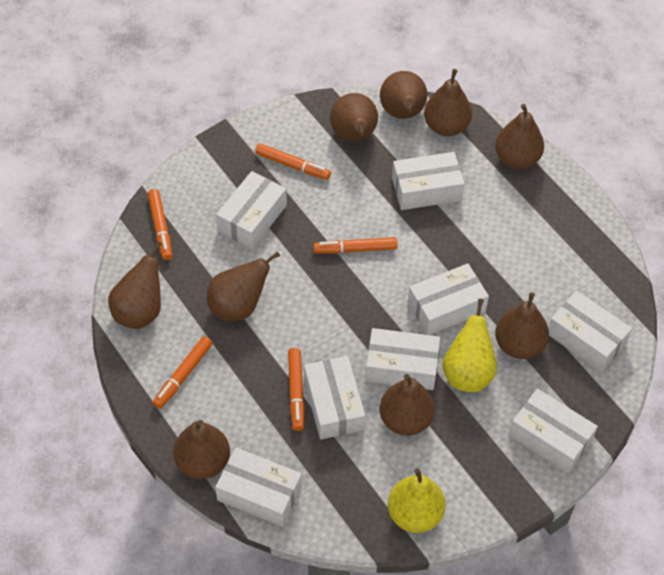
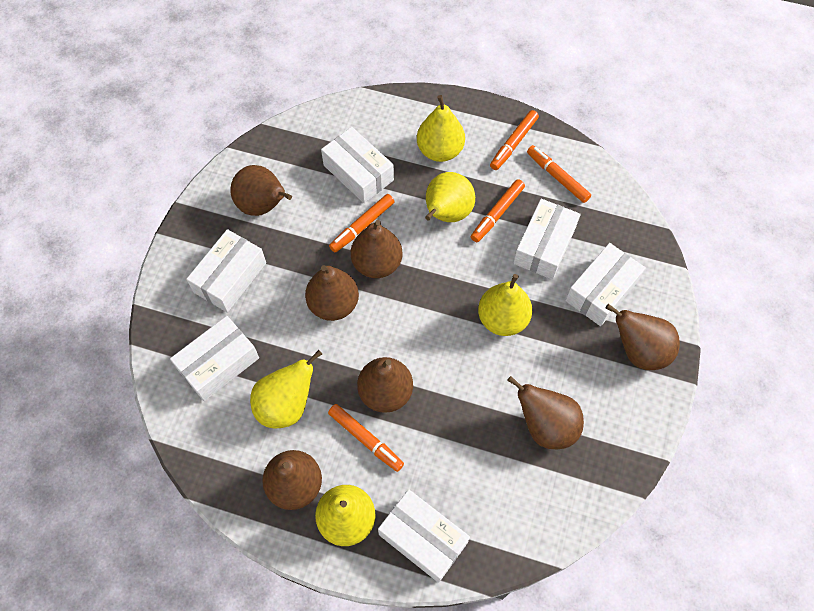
brown pear: 9 -> 7
white box: 8 -> 6
yellow pear: 2 -> 5

